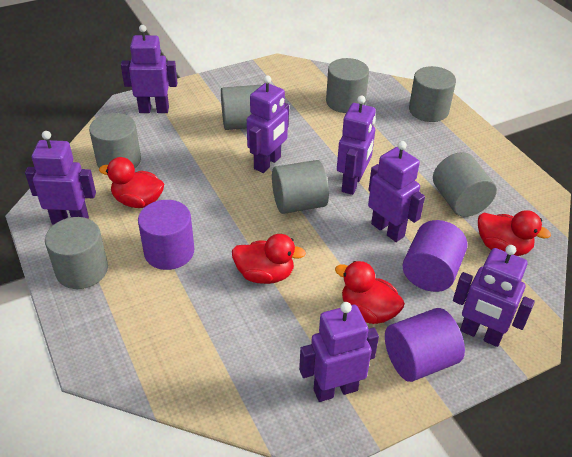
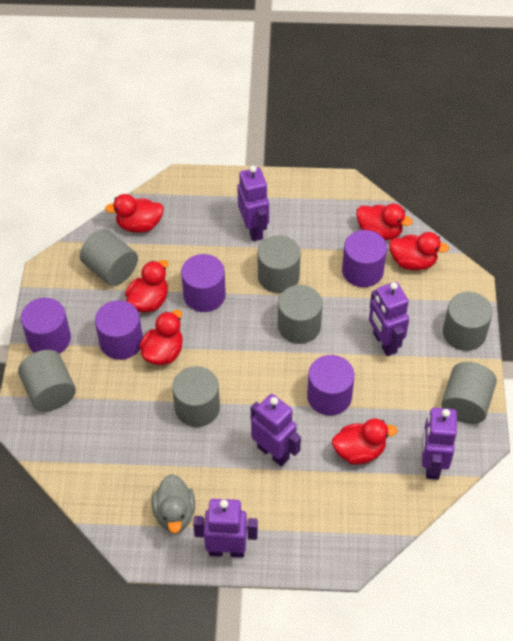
grey duck: 0 -> 1
purple cylinder: 3 -> 5
purple robot: 7 -> 5
red duck: 4 -> 6

